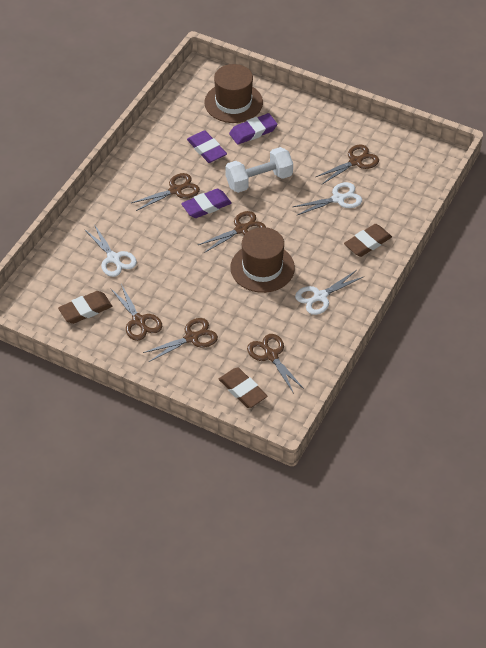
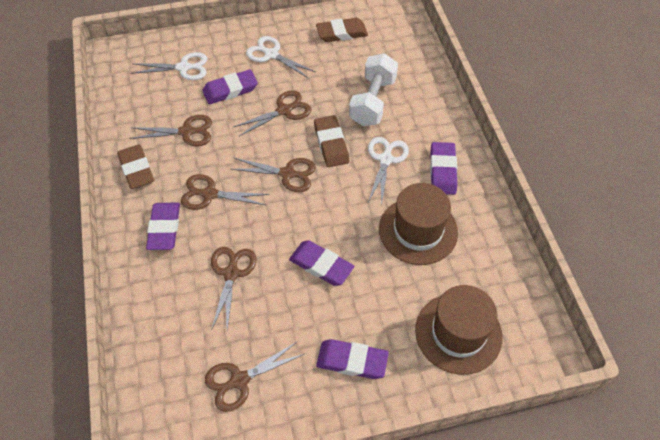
purple eraser: 3 -> 5

